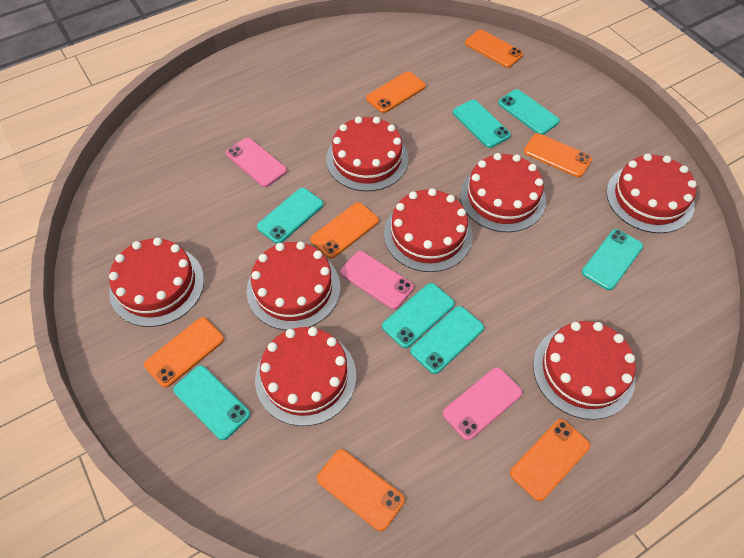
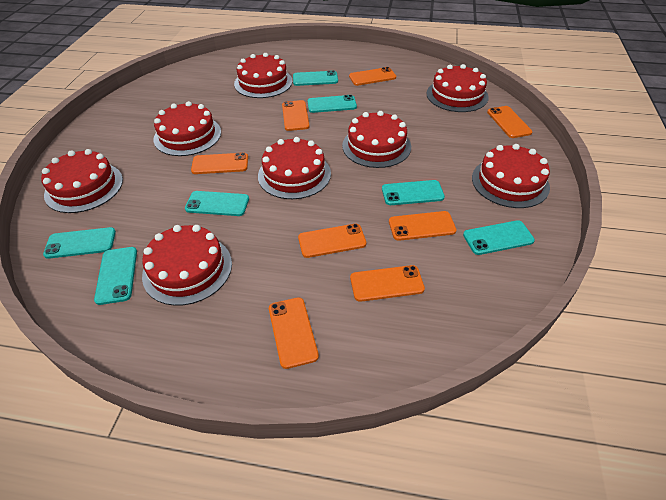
orange phone: 7 -> 8
pink phone: 3 -> 0

